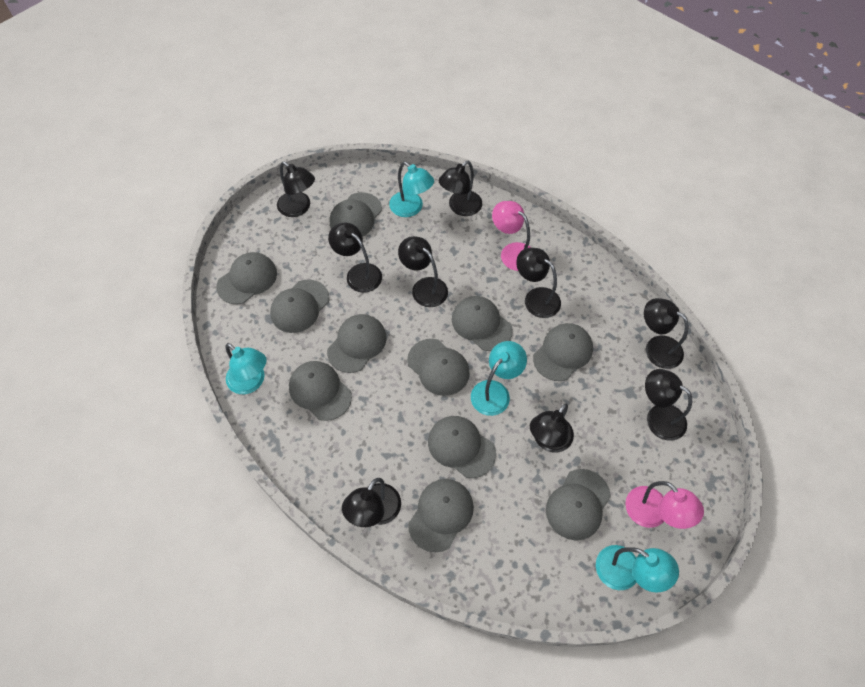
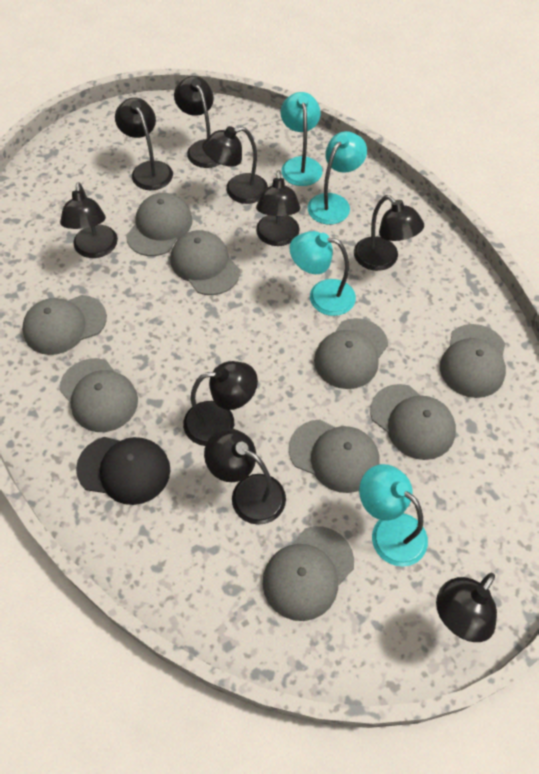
black cap: 0 -> 1
grey cap: 11 -> 9
pink lamp: 2 -> 0

